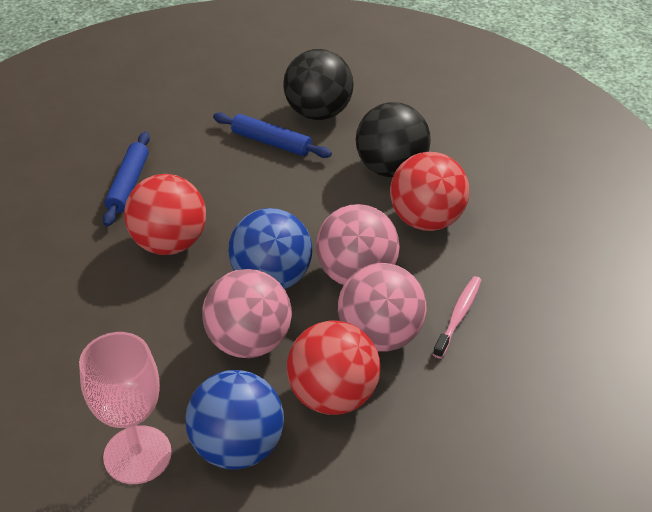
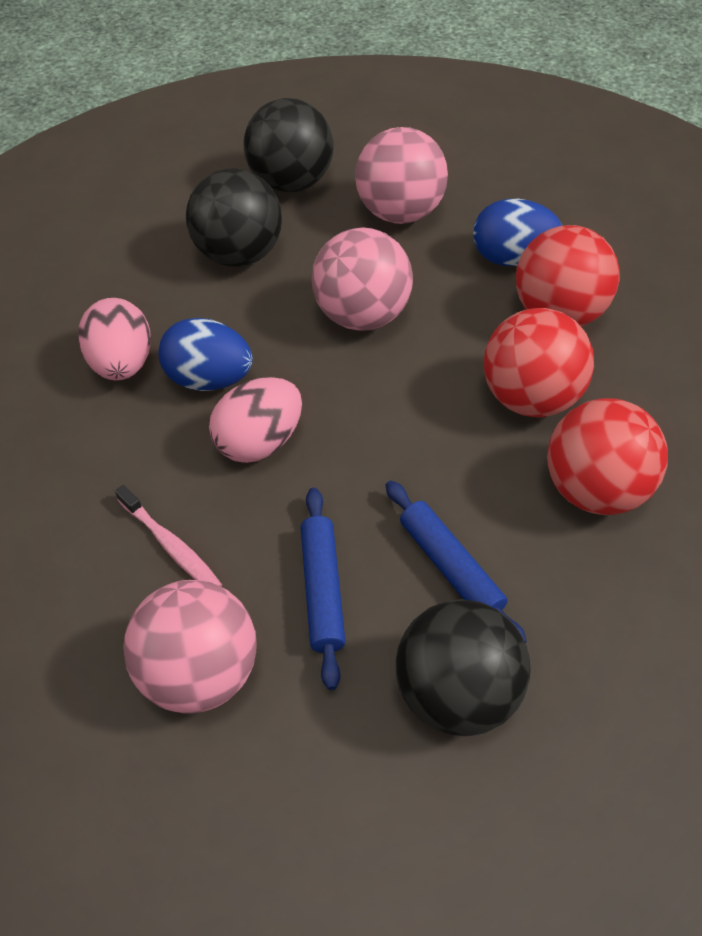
black ball: 2 -> 3
blue ball: 2 -> 0
blue egg: 0 -> 2
pink egg: 0 -> 2
pink goblet: 1 -> 0

